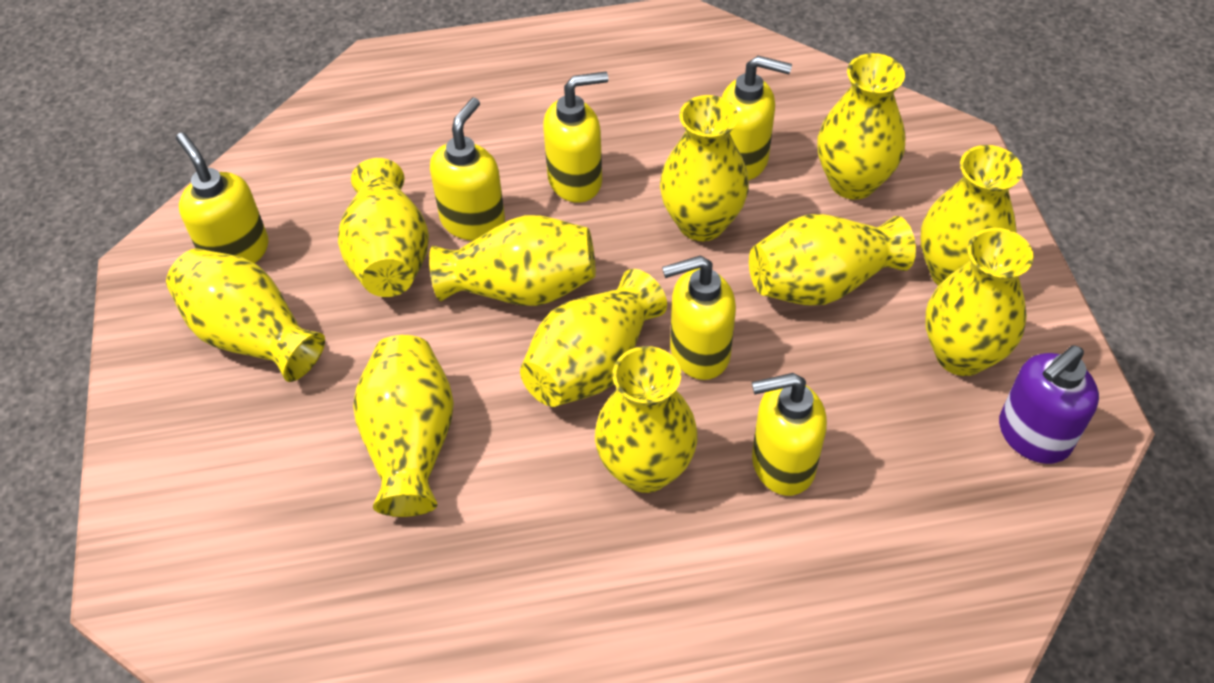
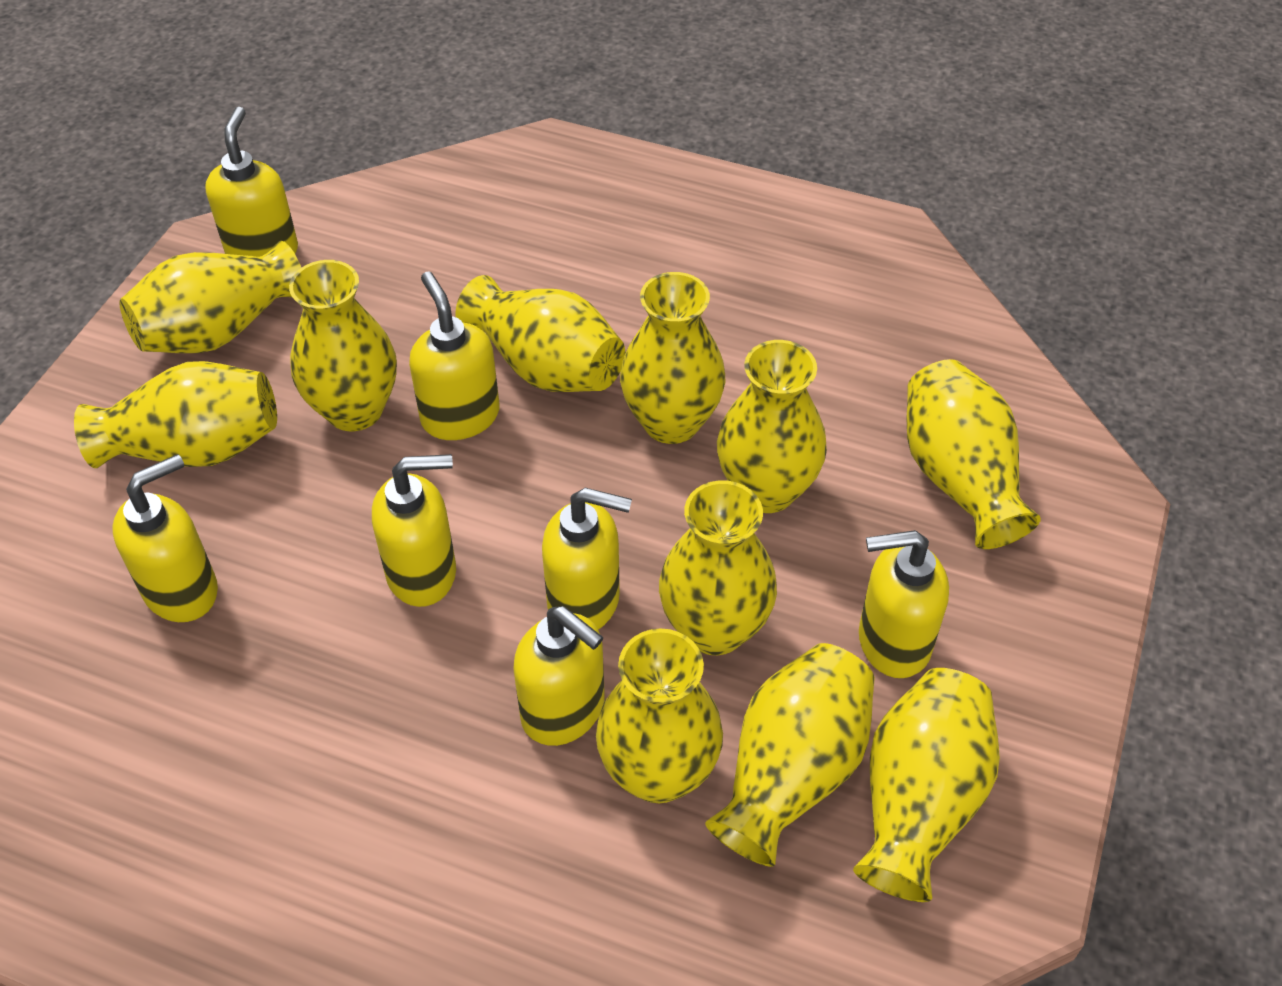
purple soap dispenser: 1 -> 0
yellow soap dispenser: 6 -> 7

